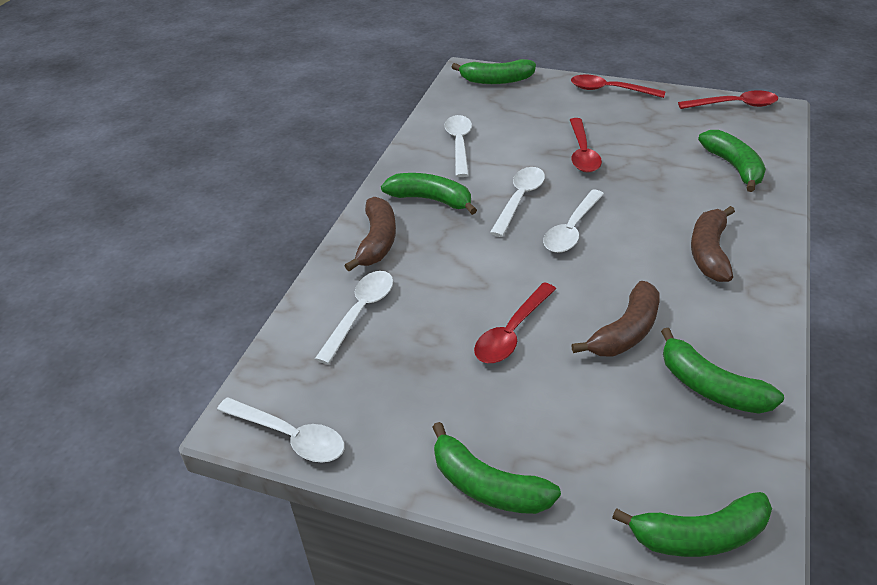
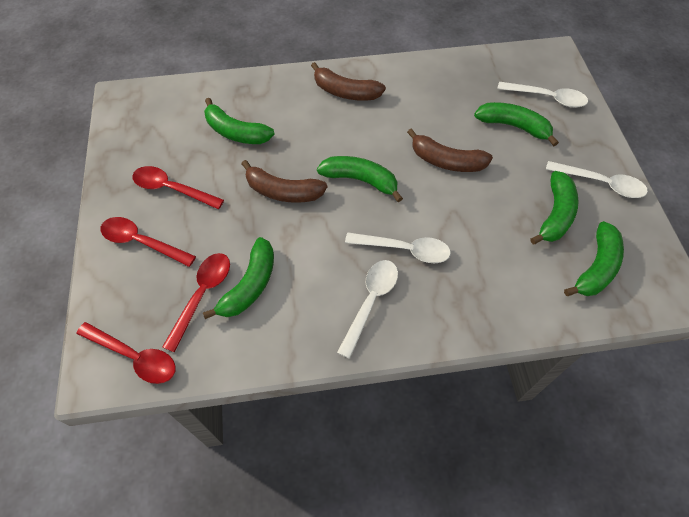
white spoon: 5 -> 4

